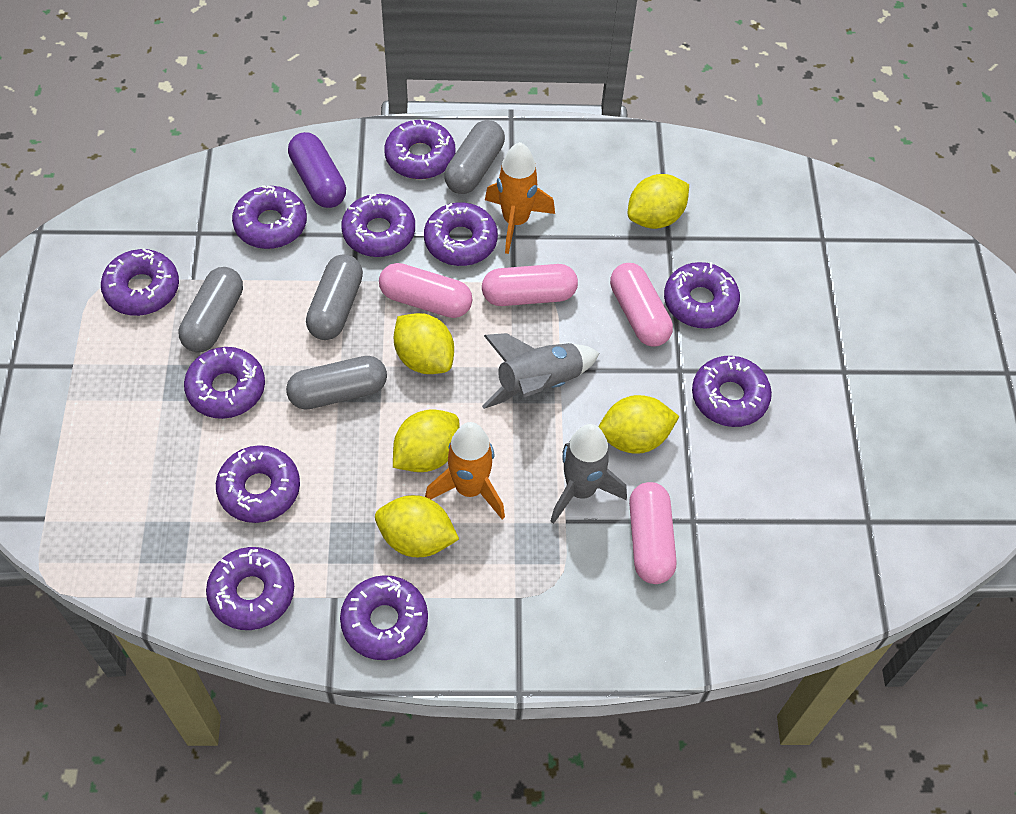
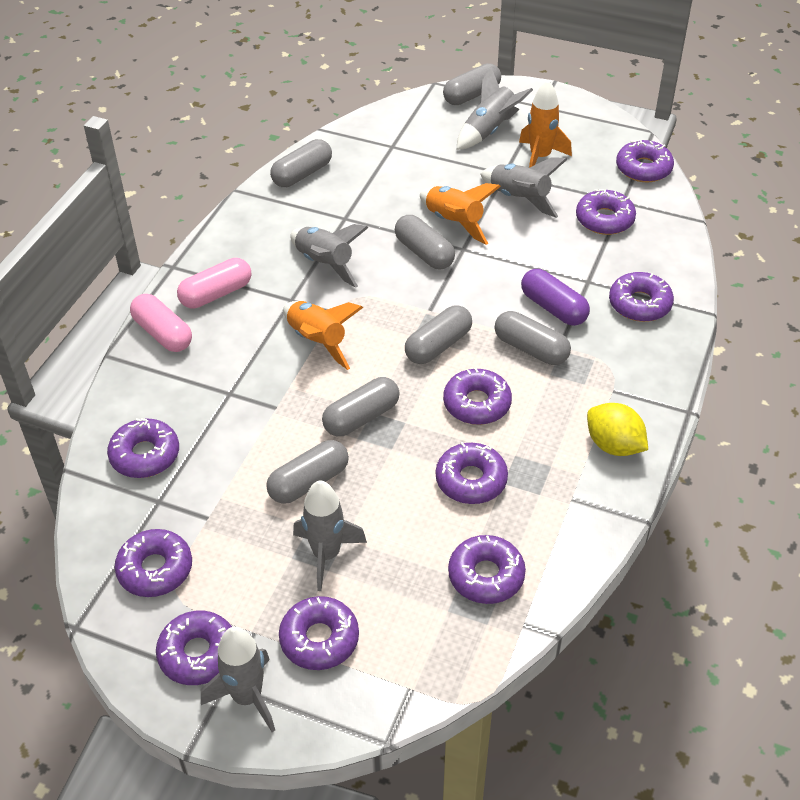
grey capsule: 4 -> 7
grey rocket: 2 -> 5
orange rocket: 2 -> 3
pink capsule: 4 -> 2
purple donut: 11 -> 10
yellow lemon: 5 -> 1

